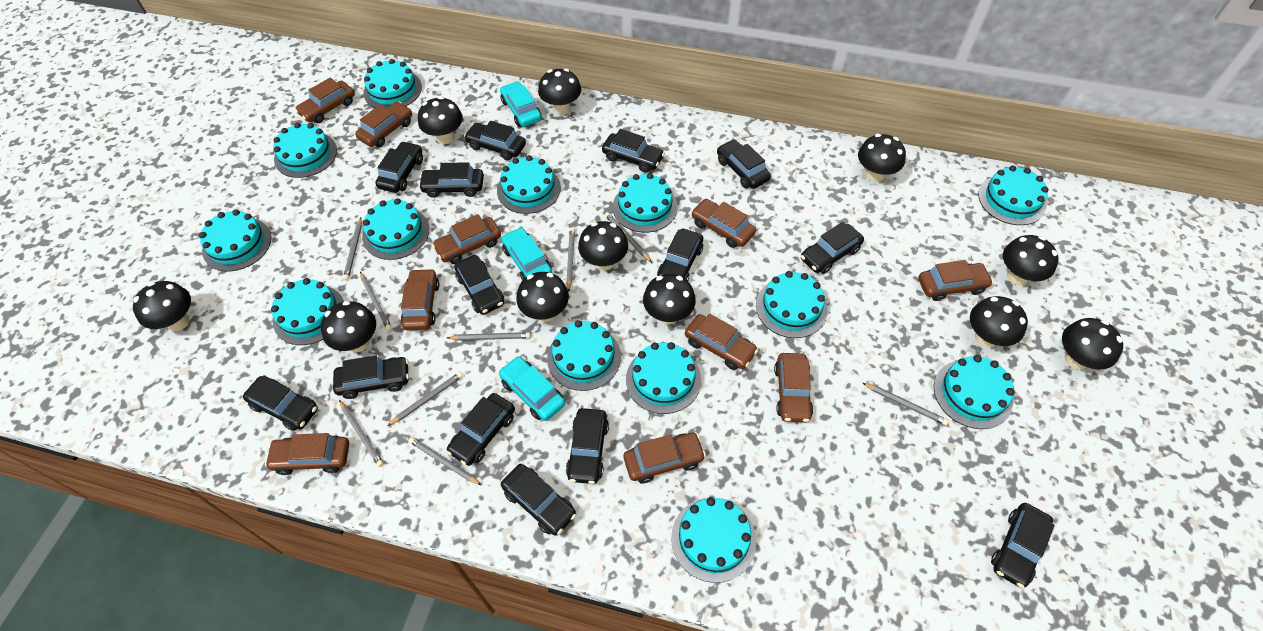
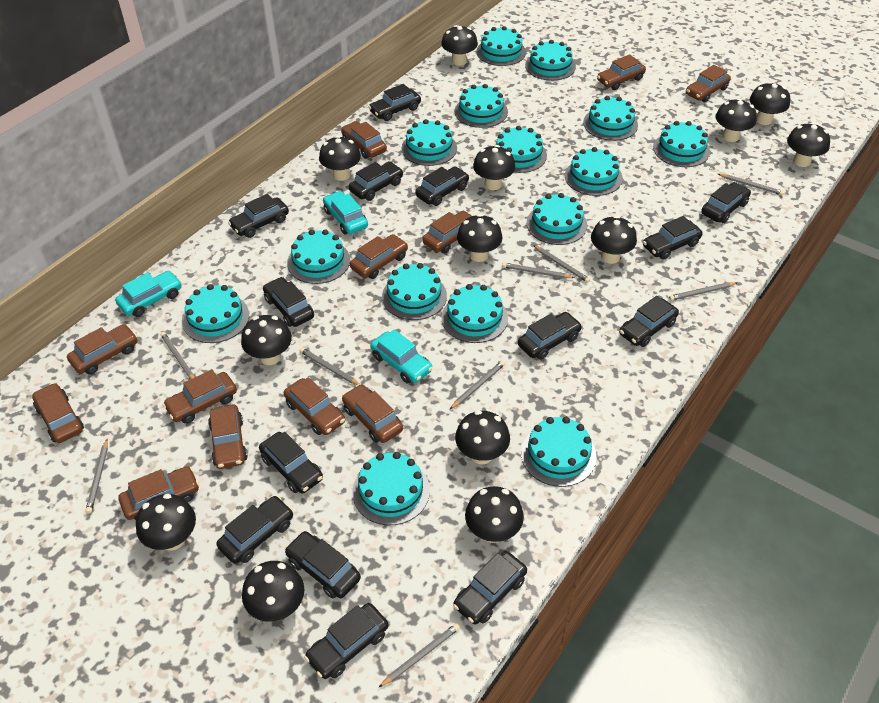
black mushroom: 11 -> 13
brown car: 10 -> 12
turquoise cake: 13 -> 15

